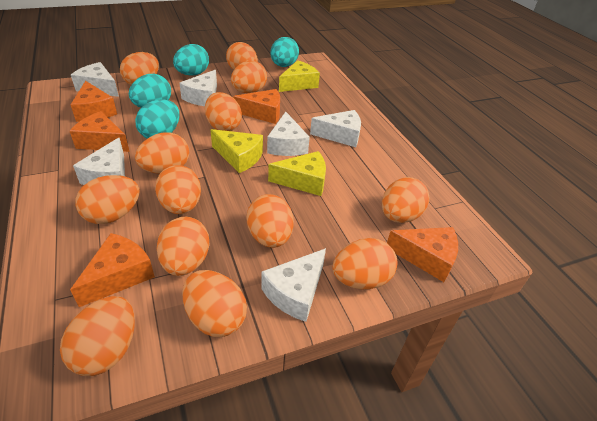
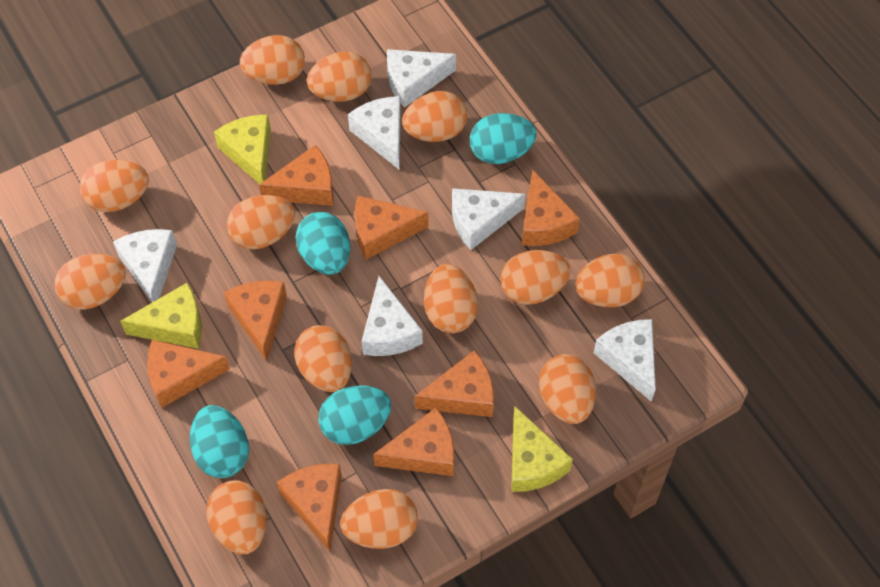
orange cheese: 5 -> 8

